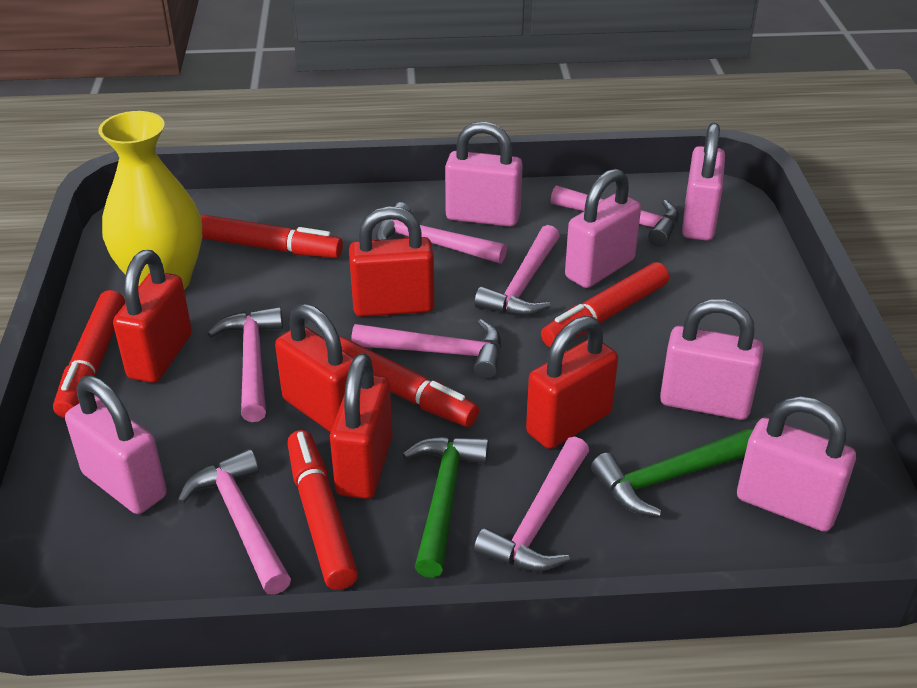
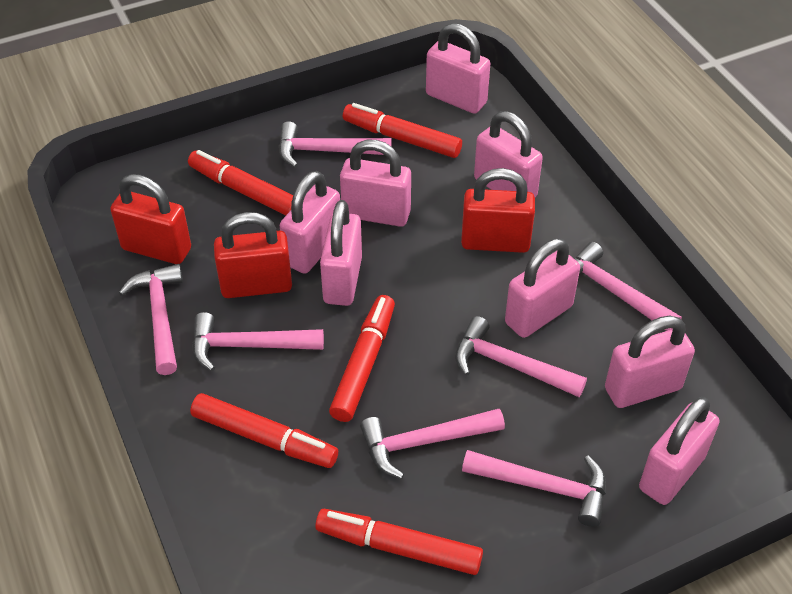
green hammer: 2 -> 0
pink padlock: 6 -> 8
red padlock: 5 -> 3
yellow vase: 1 -> 0

